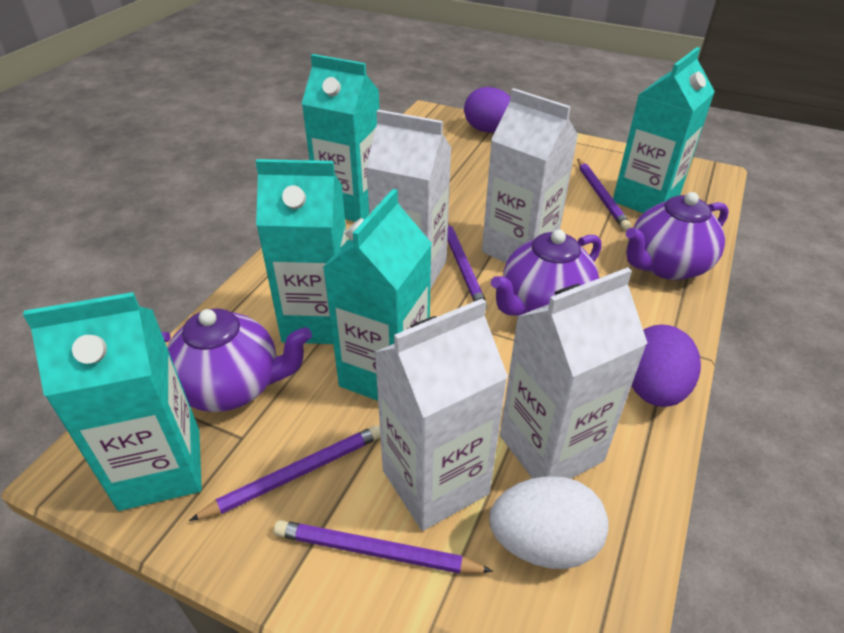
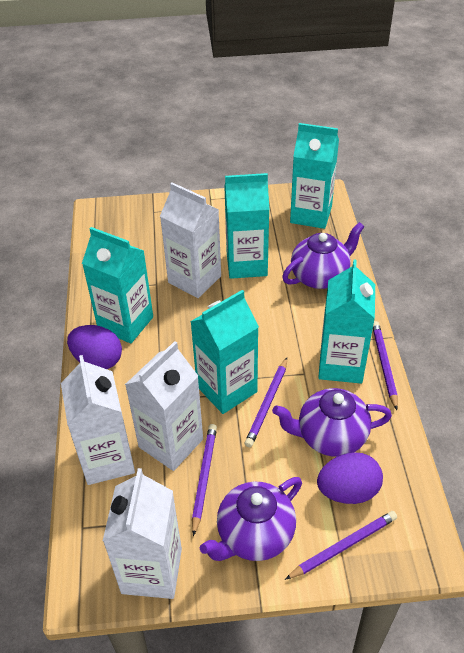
white egg: 1 -> 0

